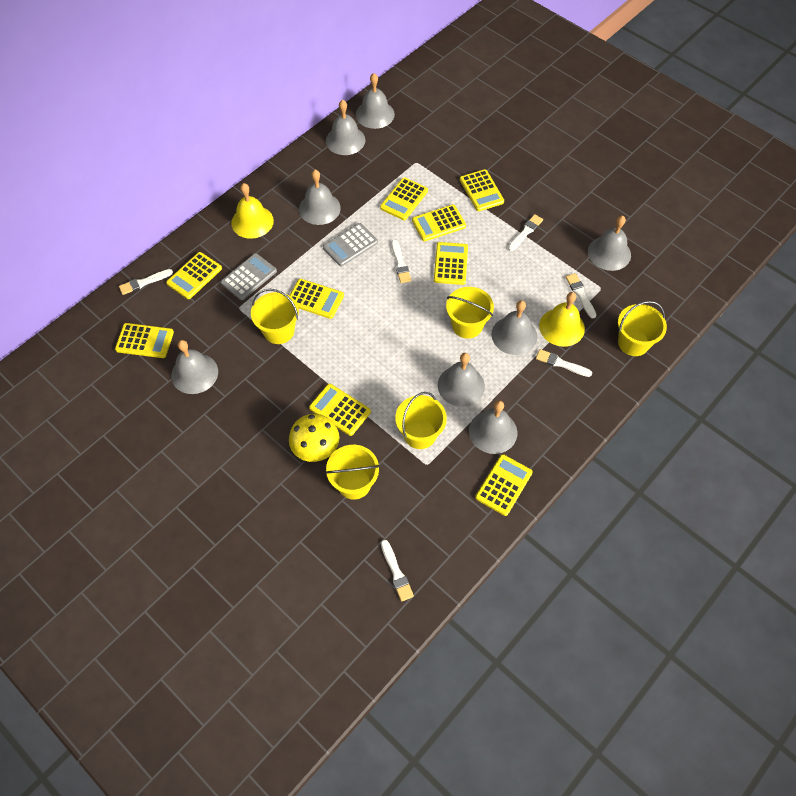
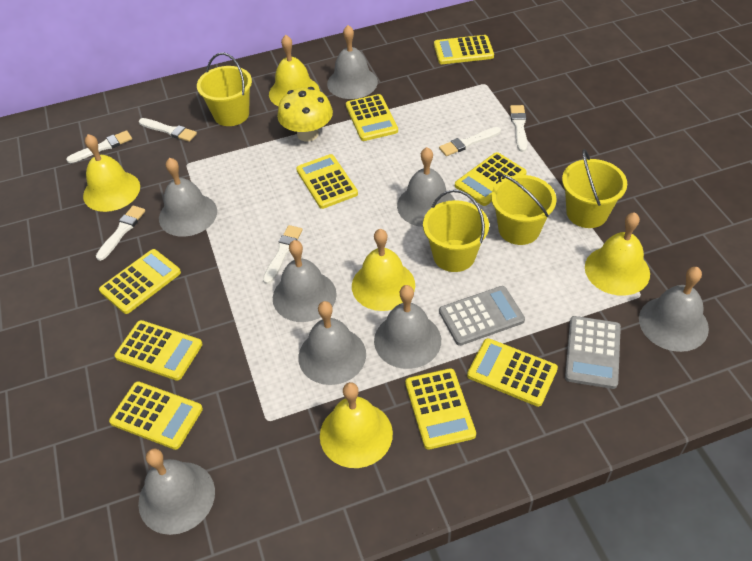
yellow bell: 2 -> 5
yellow bucket: 5 -> 4

